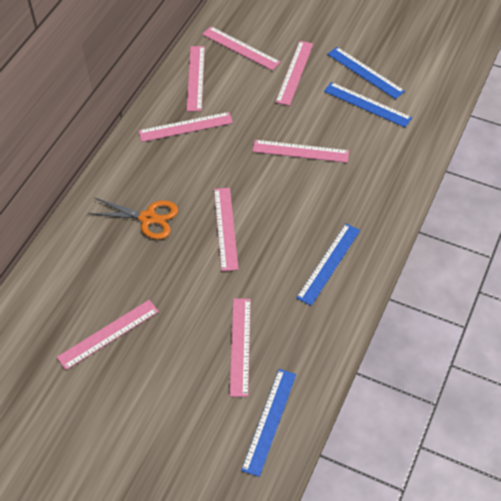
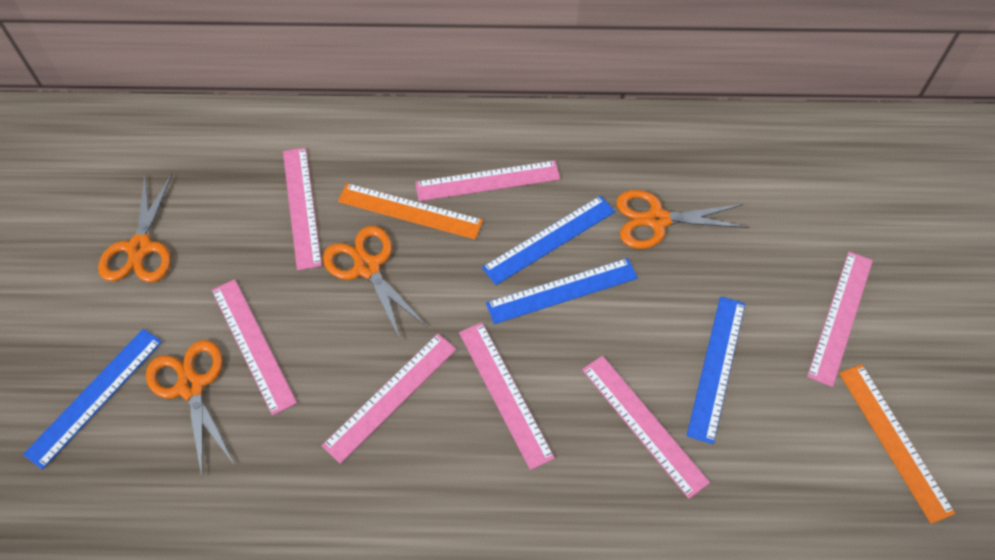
orange ruler: 0 -> 2
orange scissors: 1 -> 4
pink ruler: 8 -> 7

